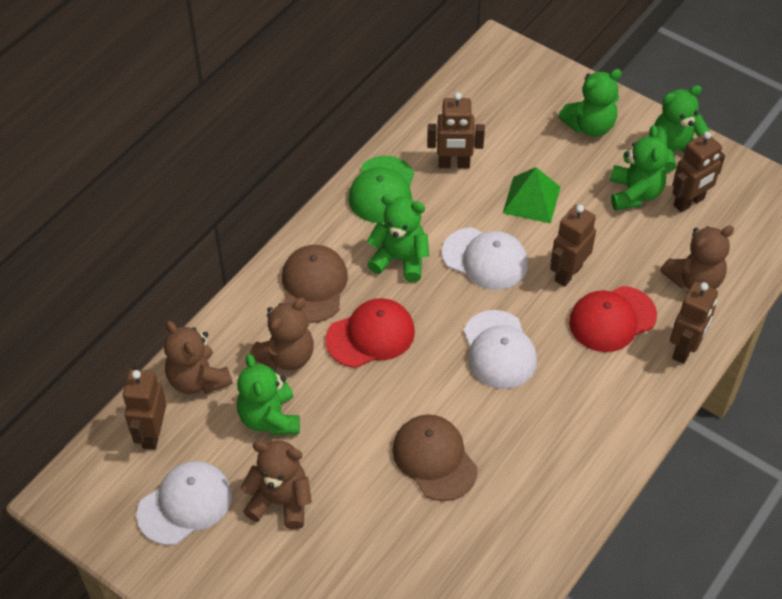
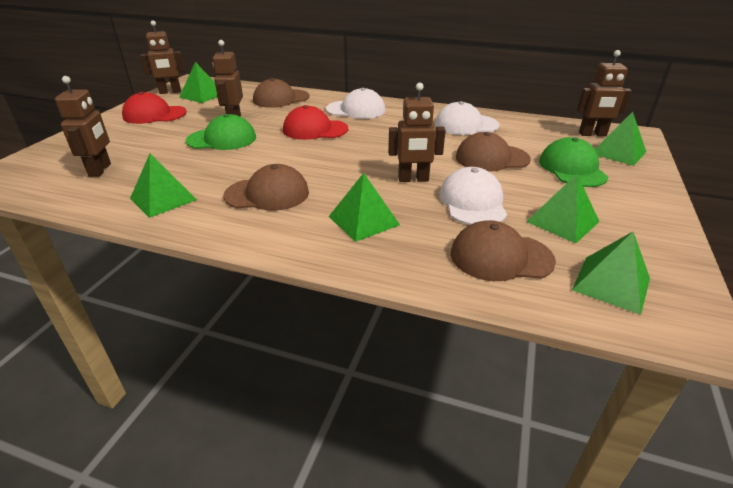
brown cap: 2 -> 4
brown teddy bear: 4 -> 0
green cap: 1 -> 2
green pyramid: 1 -> 6
green teddy bear: 5 -> 0

